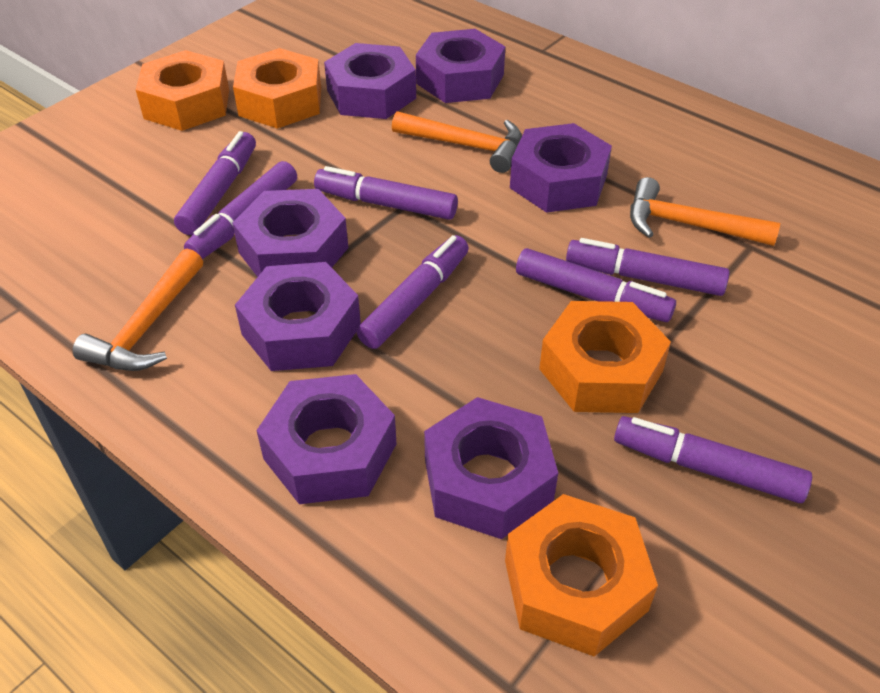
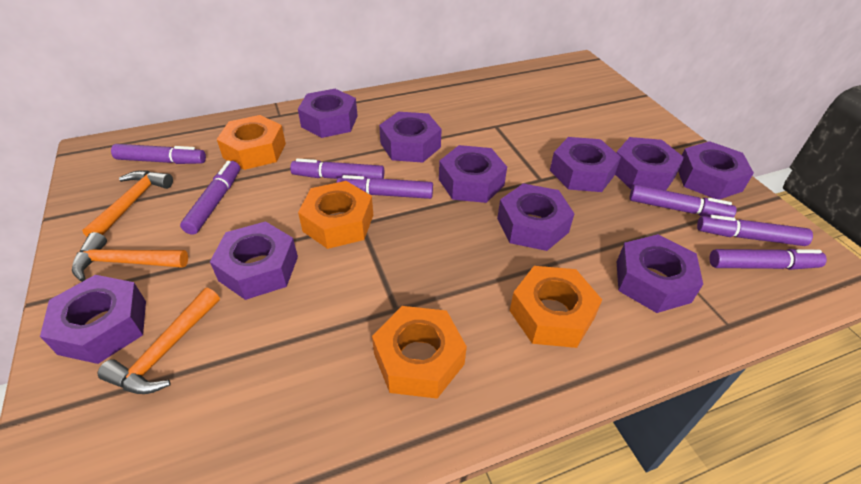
purple nut: 7 -> 10

